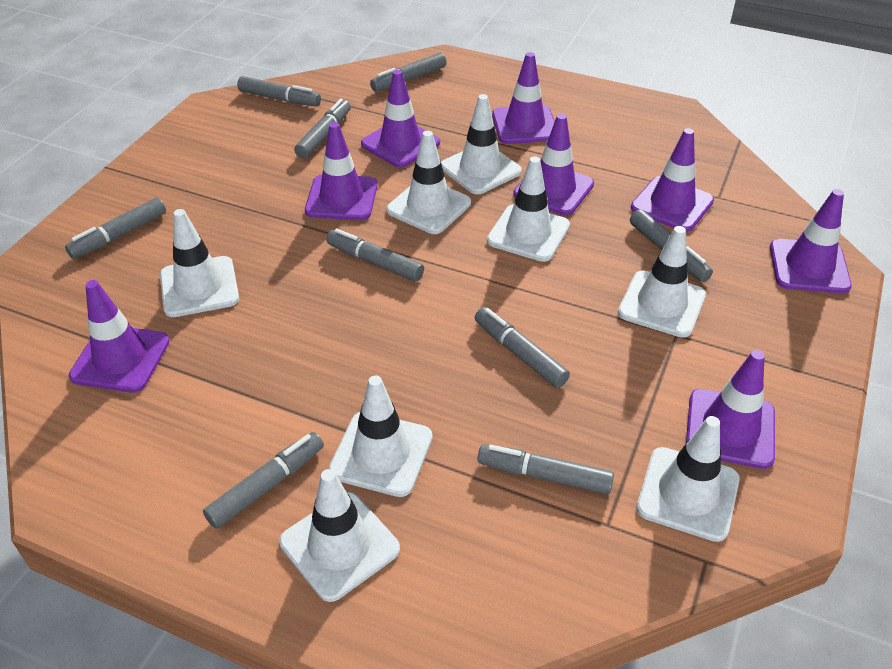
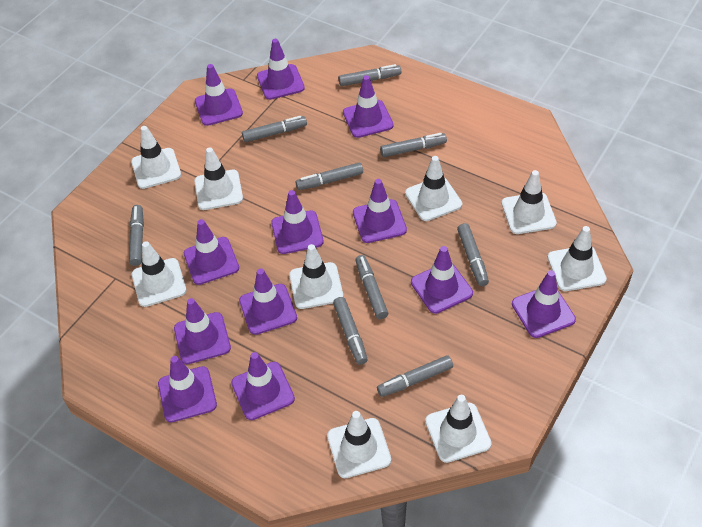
purple traffic cone: 8 -> 12
white traffic cone: 8 -> 9

